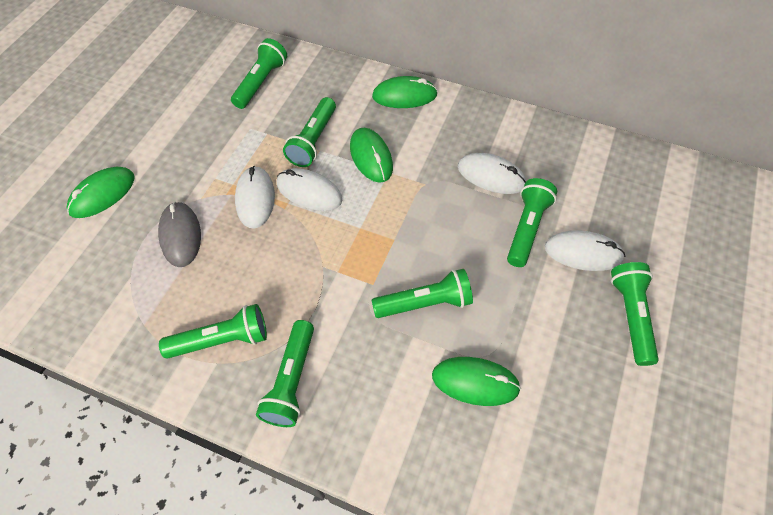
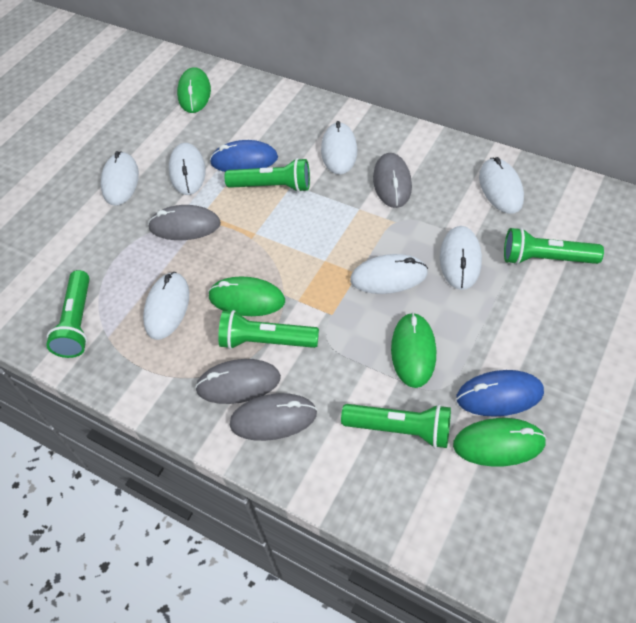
blue mouse: 0 -> 2
green flashlight: 7 -> 5
grey mouse: 1 -> 4
white mouse: 4 -> 7

